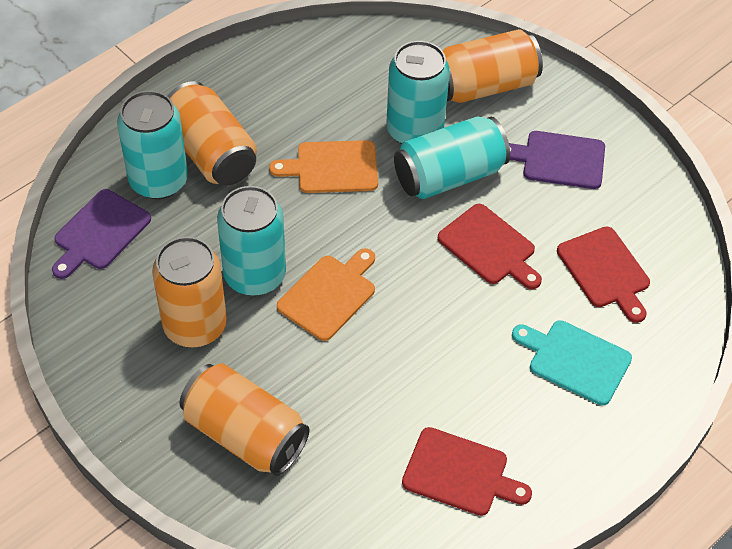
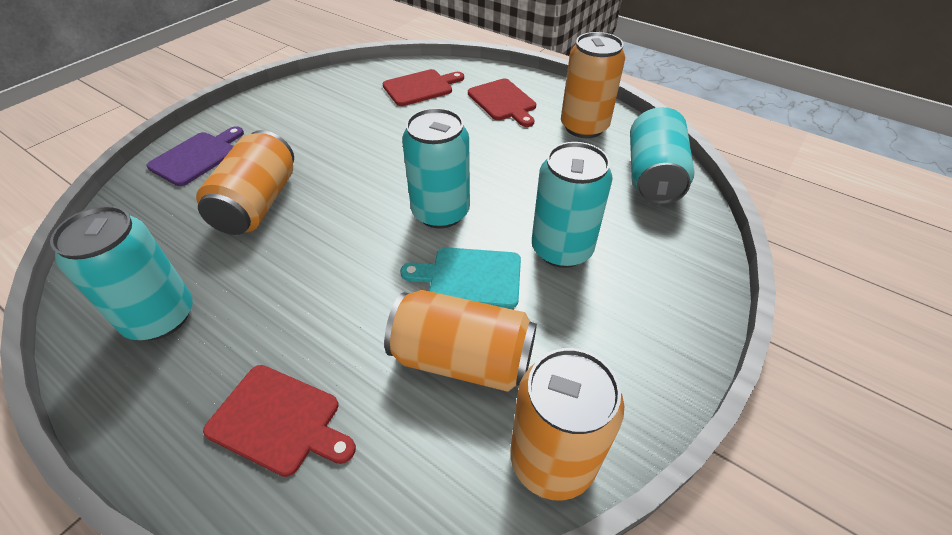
orange cutting board: 2 -> 0
purple cutting board: 2 -> 1

